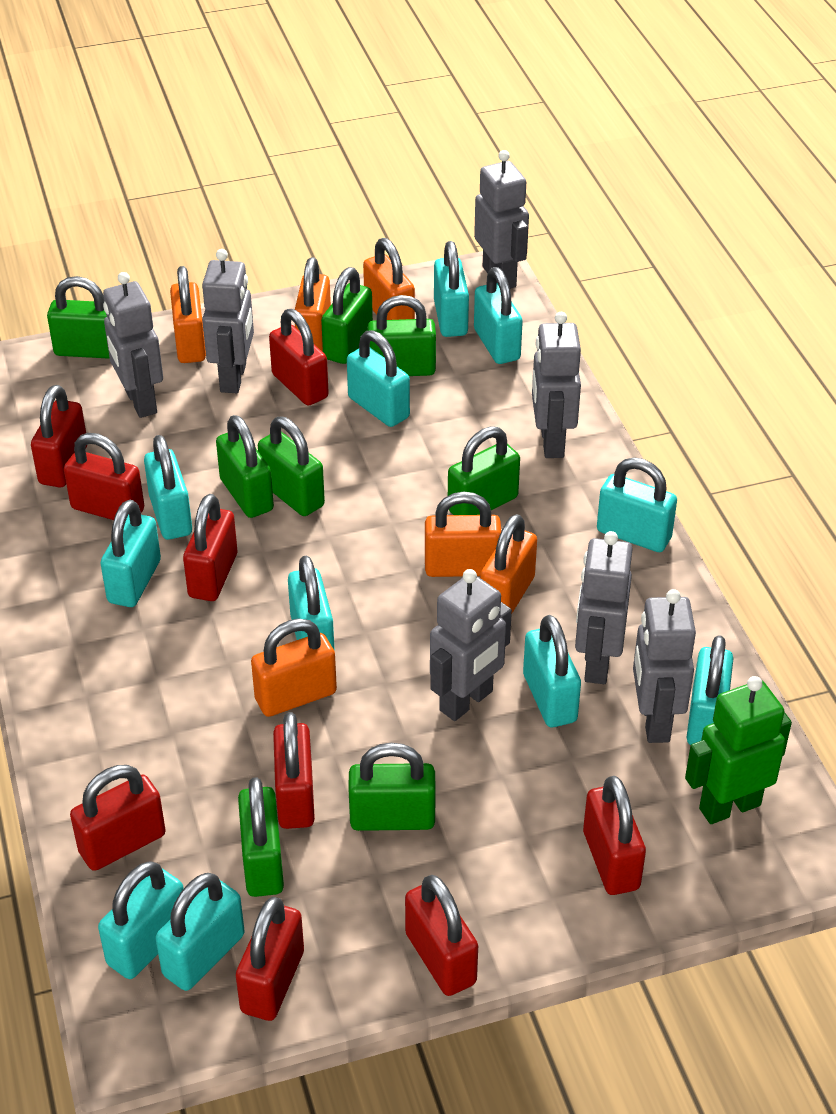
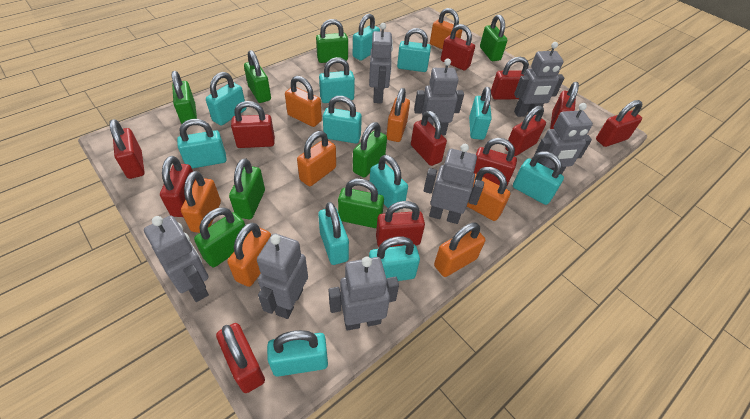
green robot: 1 -> 0
grey robot: 7 -> 8
orange padlock: 6 -> 8
red padlock: 9 -> 12
turquoise padlock: 11 -> 12

